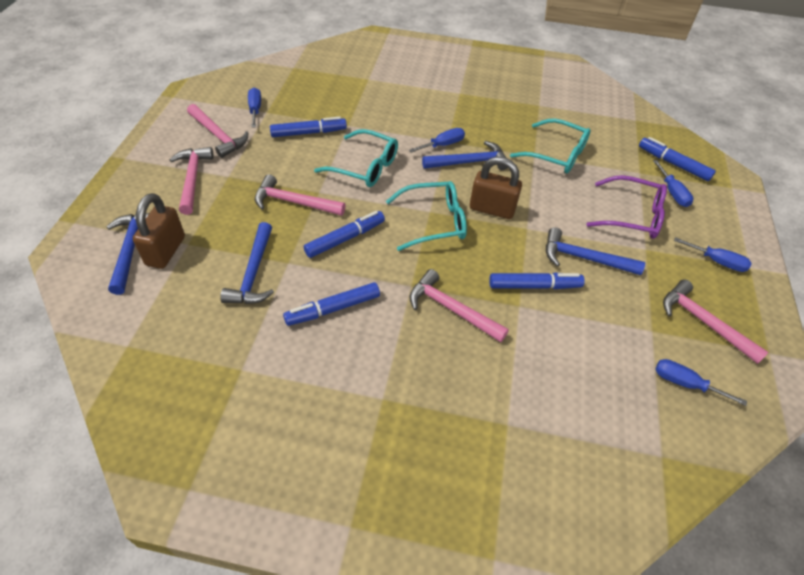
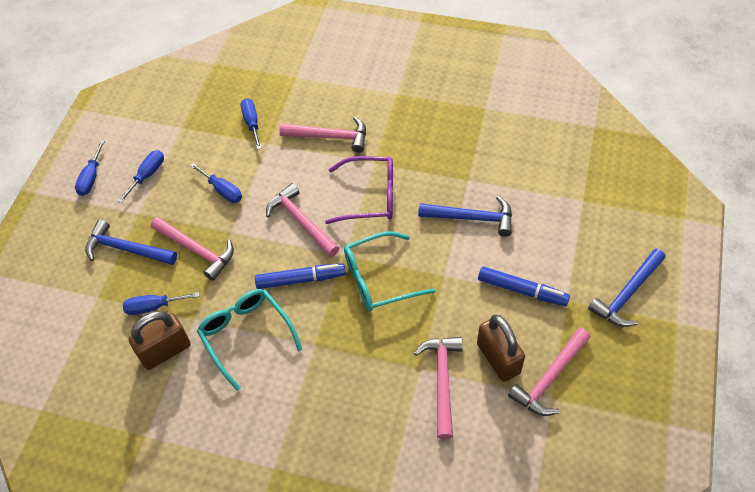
blue hammer: 4 -> 3
blue marker: 5 -> 2
turquoise glasses: 3 -> 2

